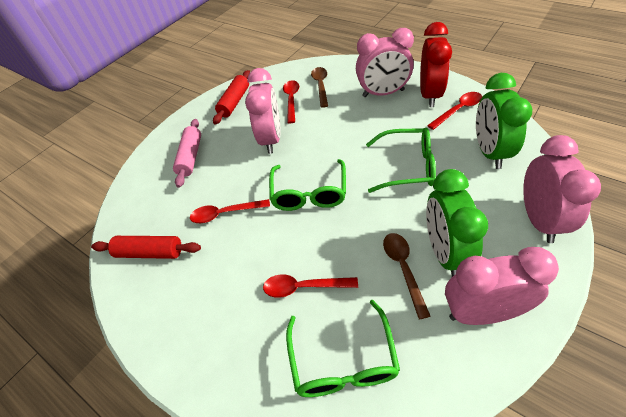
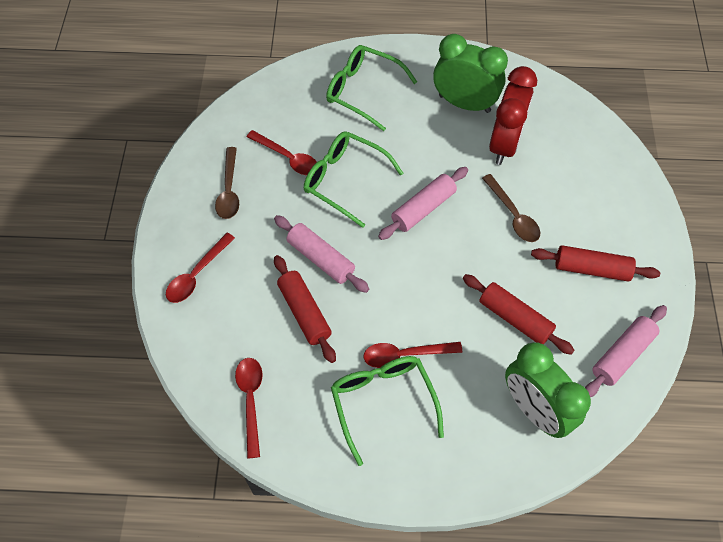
pink clock: 4 -> 0
pink rolling pin: 1 -> 3
red rolling pin: 2 -> 3

